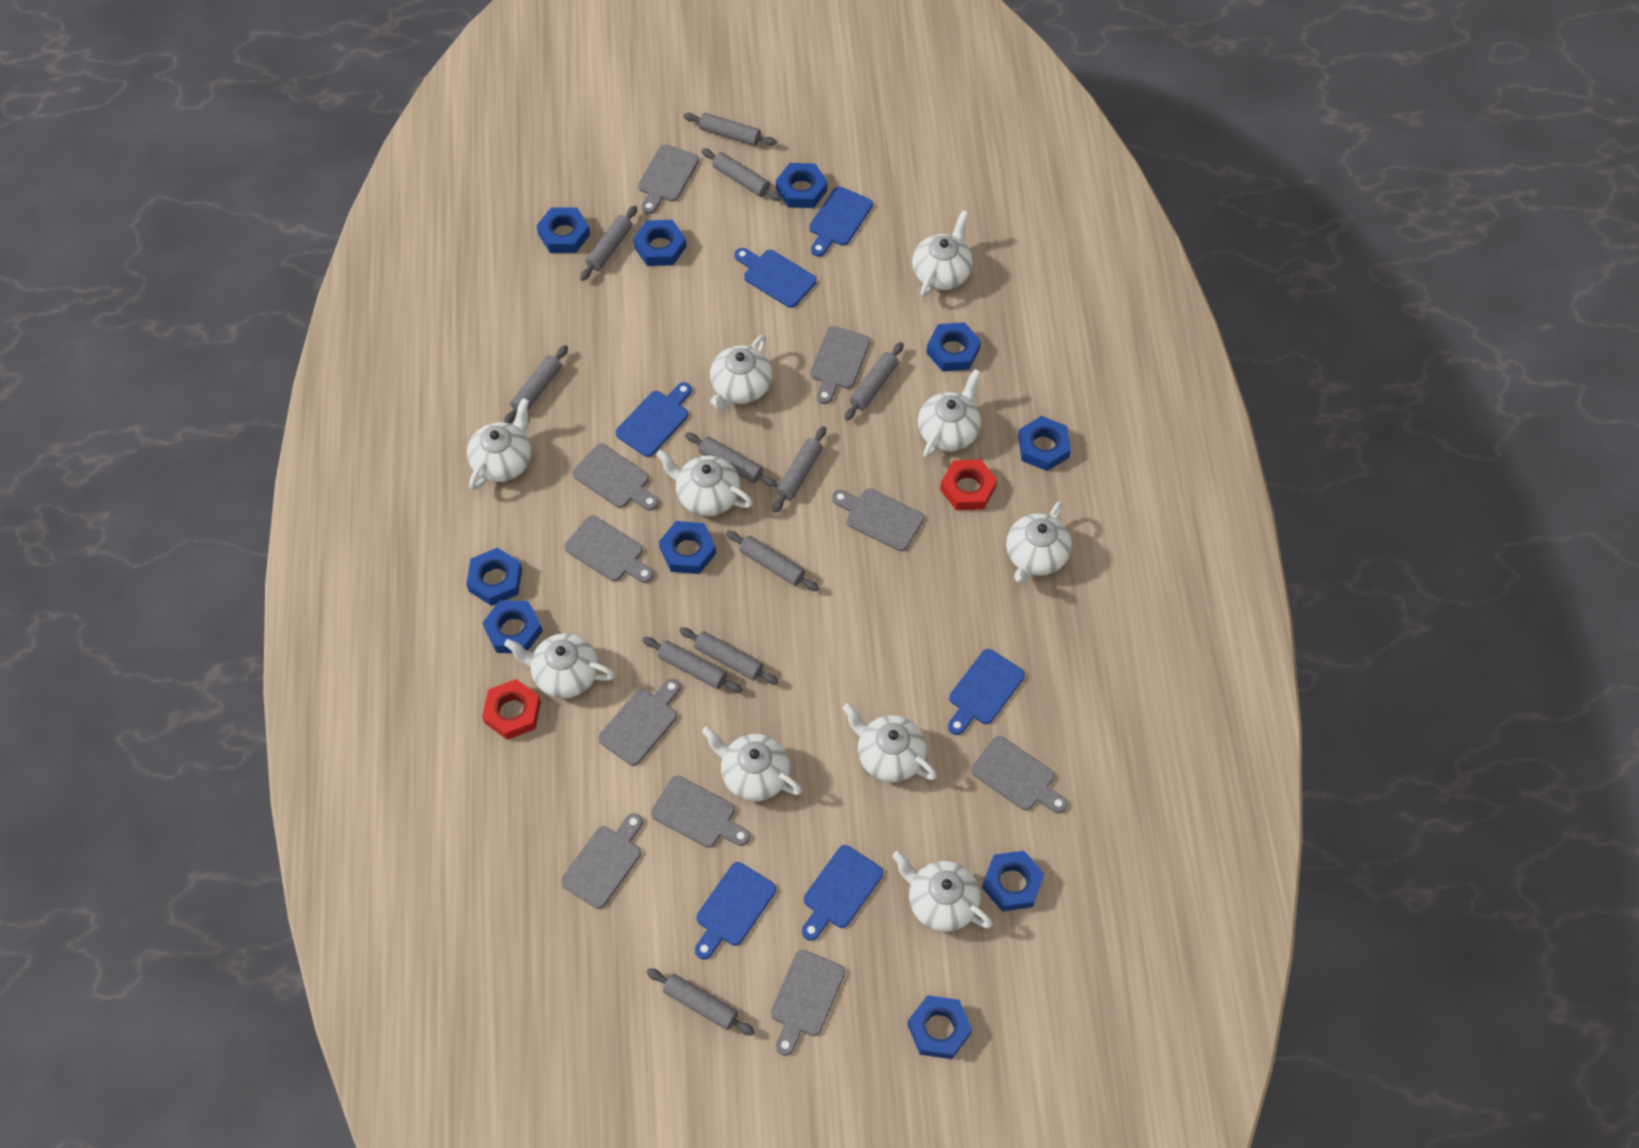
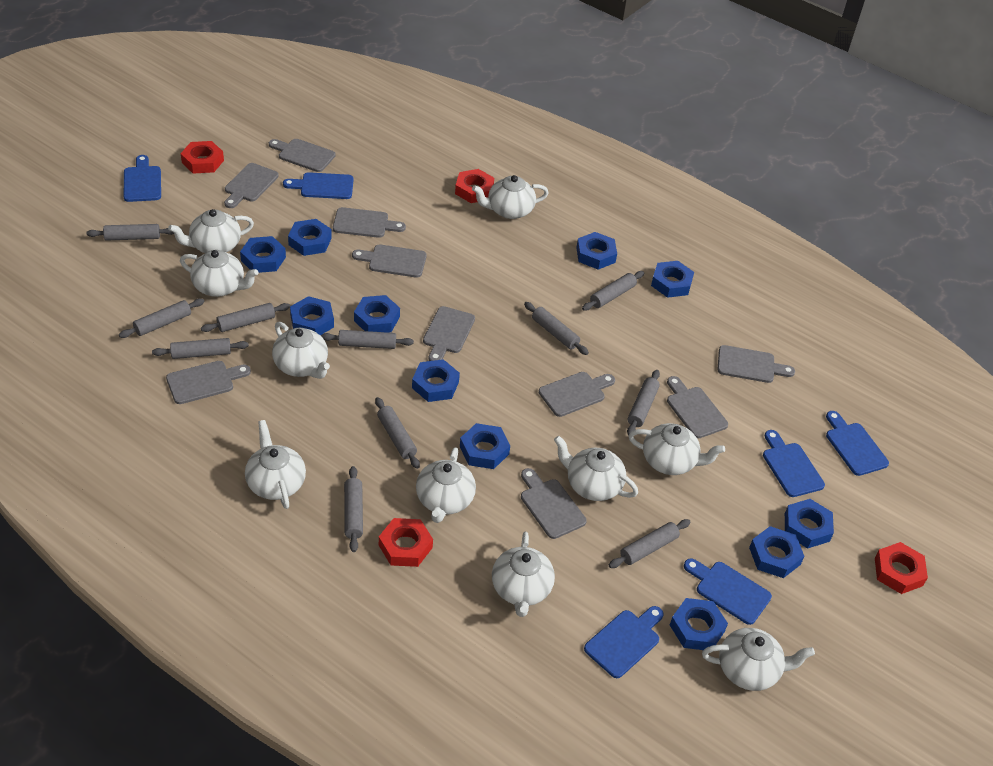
blue nut: 10 -> 11
red nut: 2 -> 4

